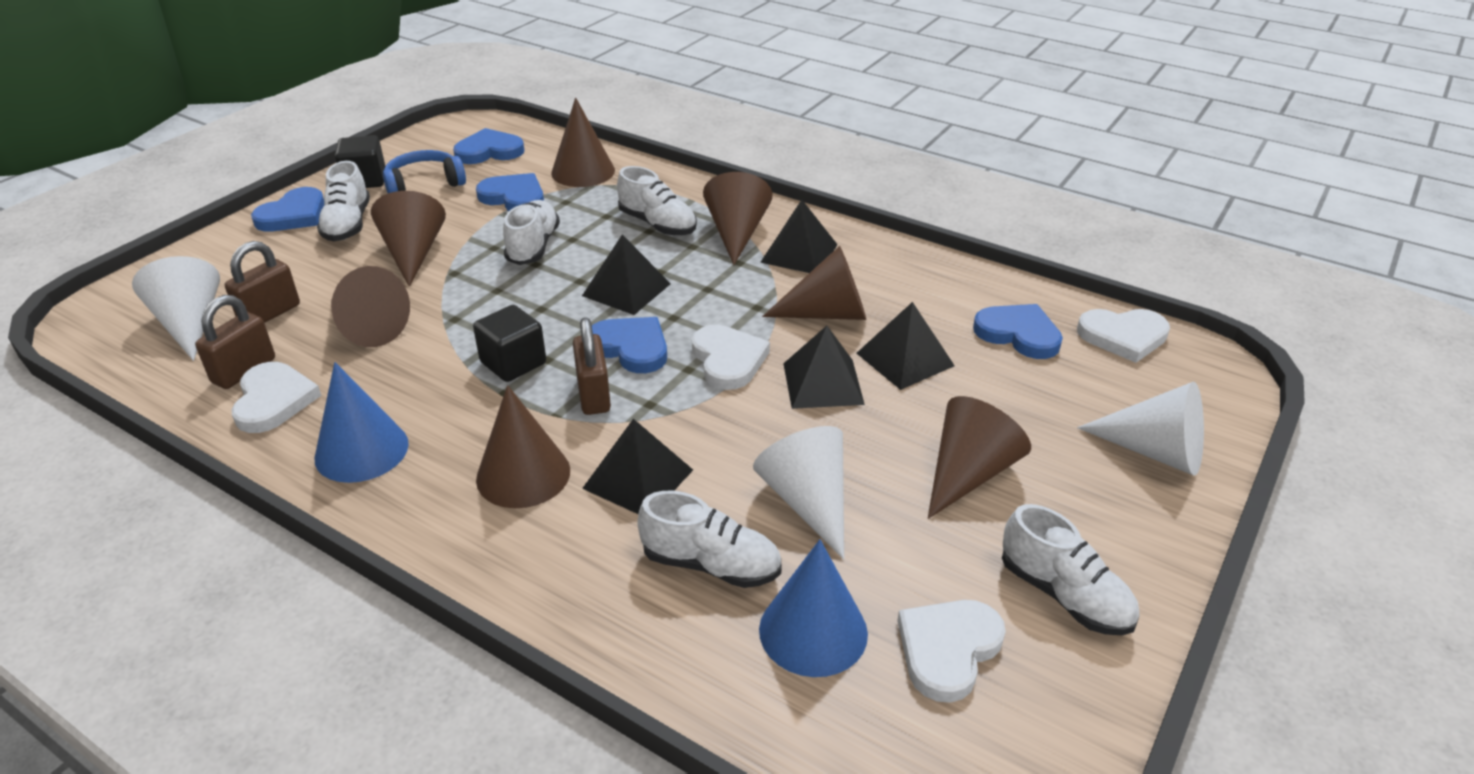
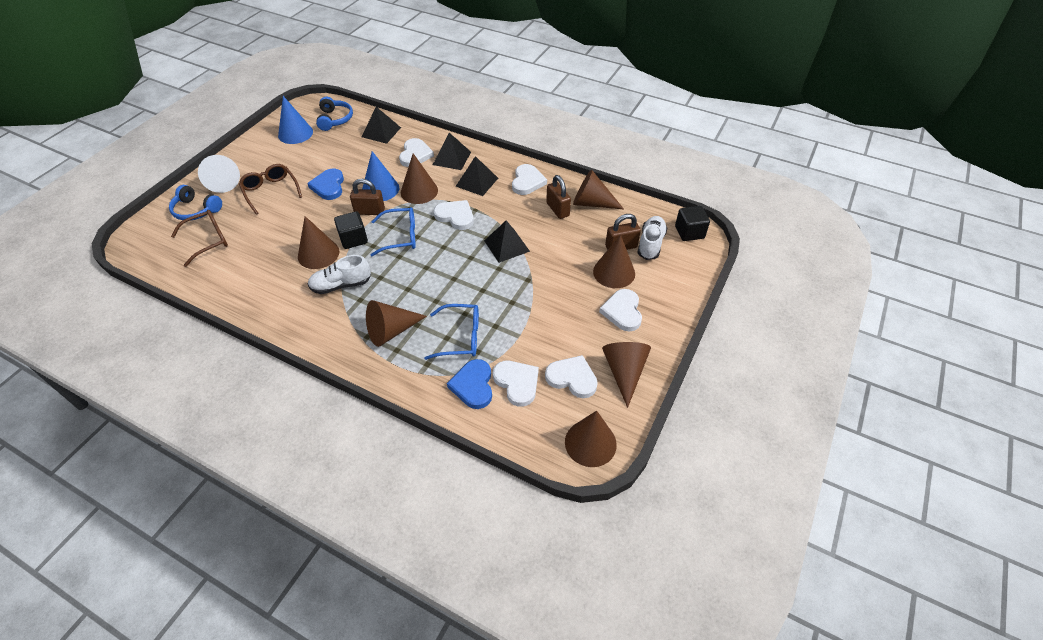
black pyramid: 5 -> 4
blue glasses: 0 -> 2
blue headphones: 1 -> 2
blue heart: 5 -> 2
brown glasses: 0 -> 2
white cone: 3 -> 1
white heart: 4 -> 6
white shoe: 5 -> 2

